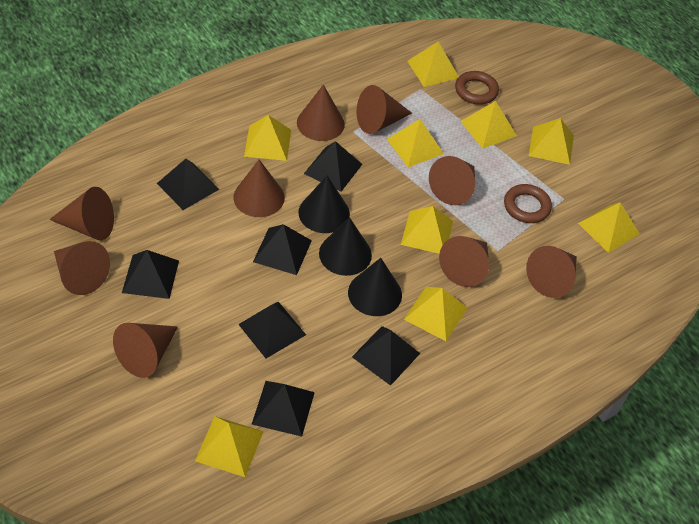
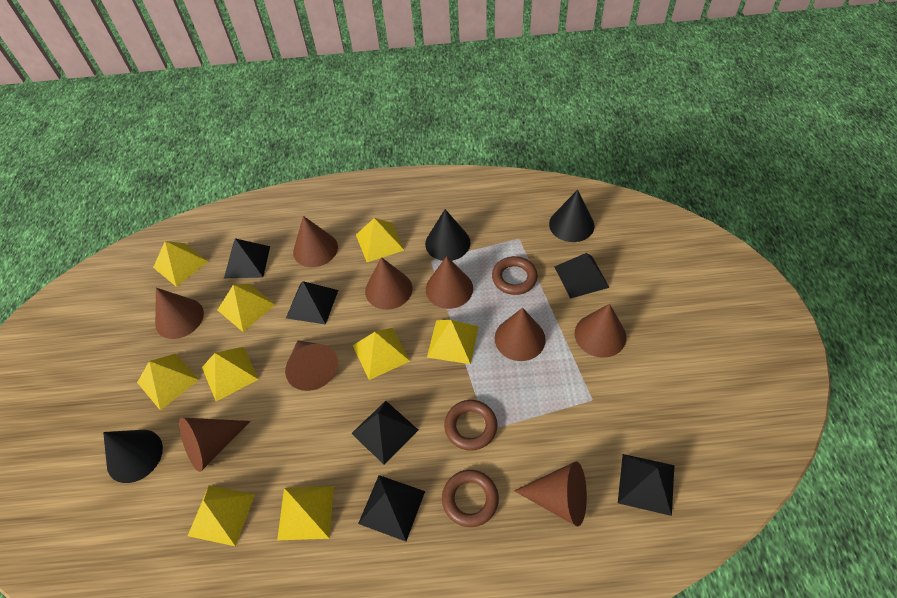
black pyramid: 7 -> 6
brown ring: 2 -> 3

